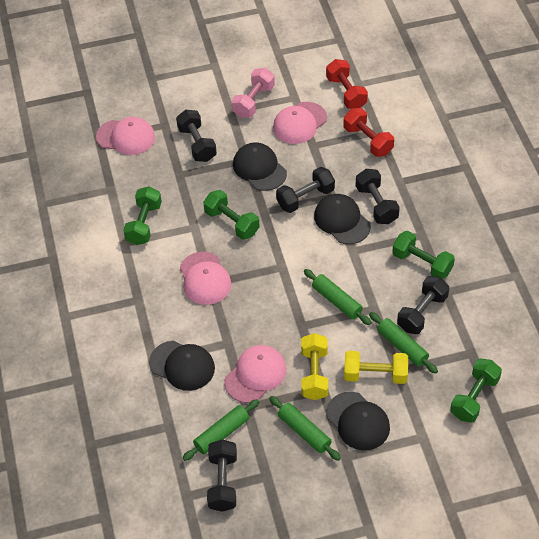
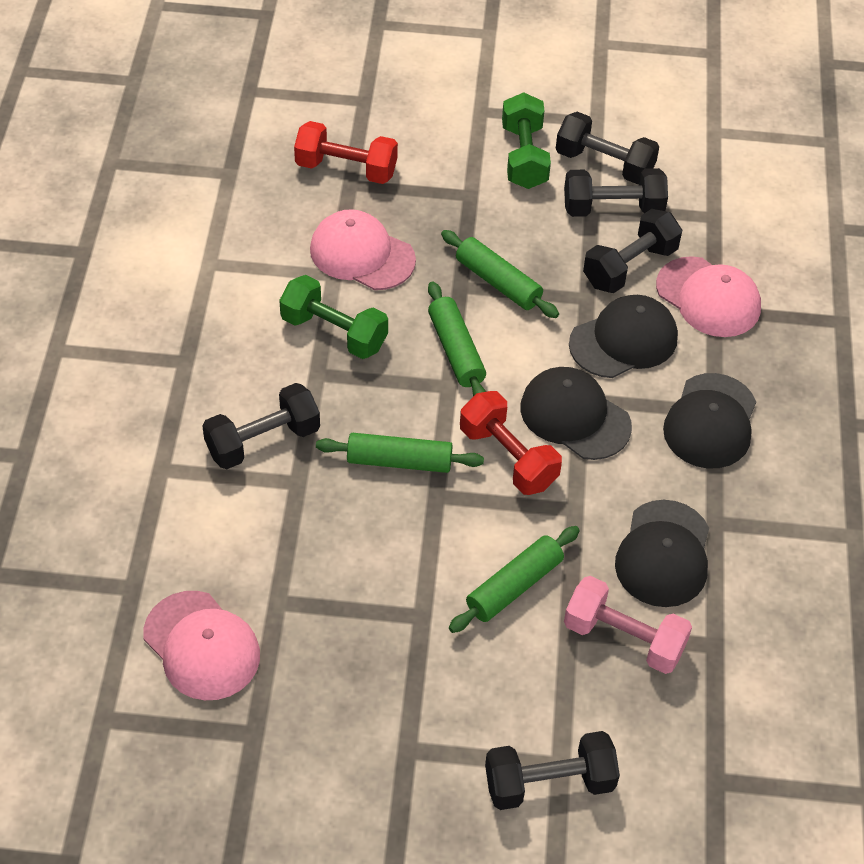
green dumbbell: 4 -> 2
pink cap: 4 -> 3
yellow dumbbell: 2 -> 0

